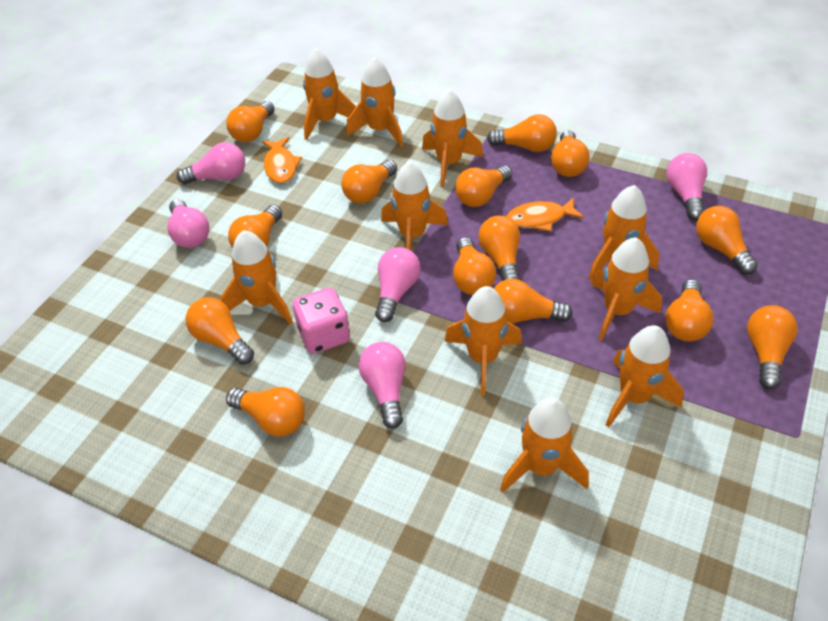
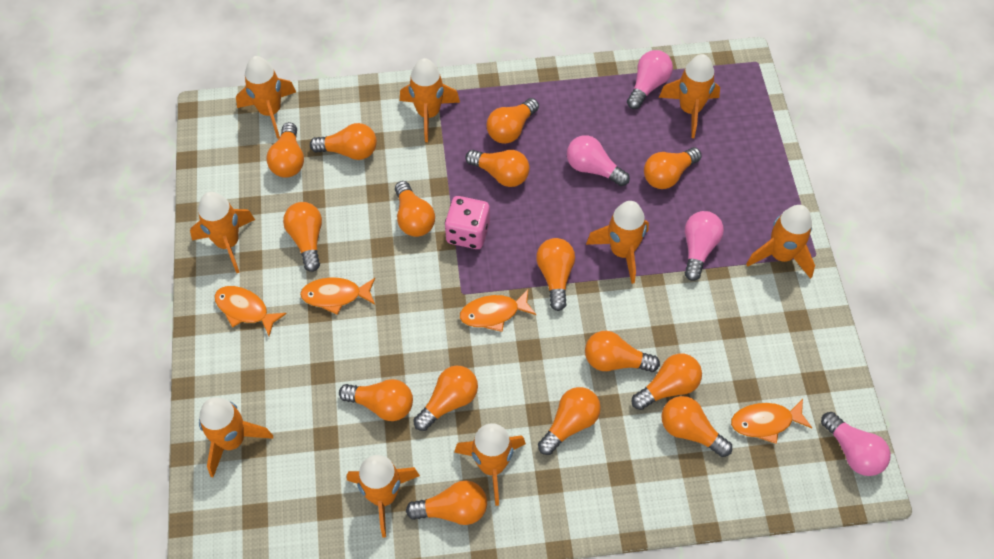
orange fish: 2 -> 4
orange light bulb: 14 -> 15
orange rocket: 10 -> 9
pink light bulb: 5 -> 4

